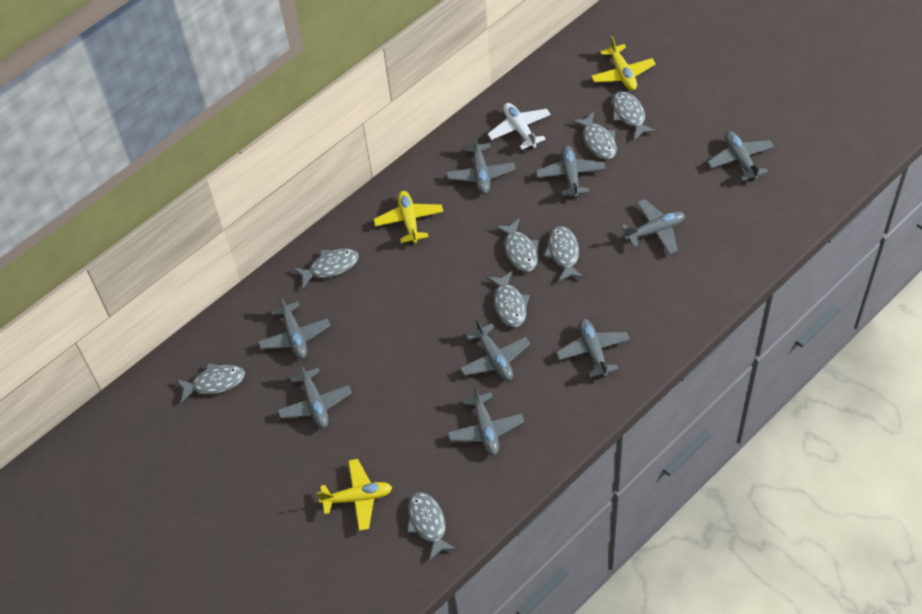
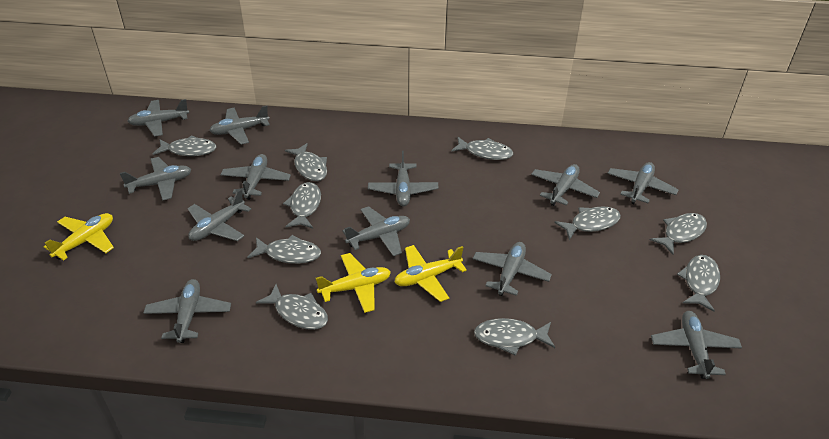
grey fish: 8 -> 10
grey plane: 9 -> 12
white plane: 1 -> 0

